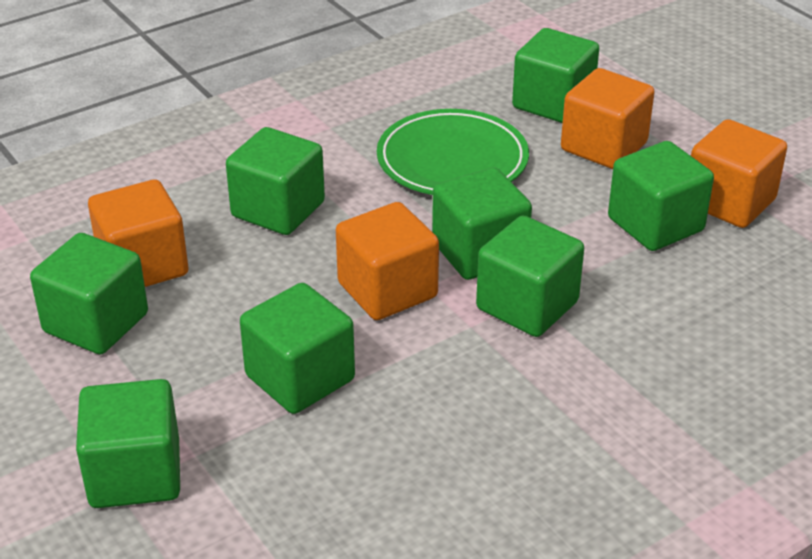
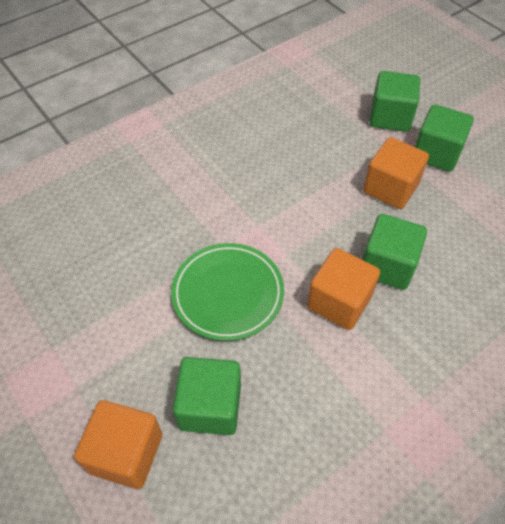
green cube: 8 -> 4
orange cube: 4 -> 3

